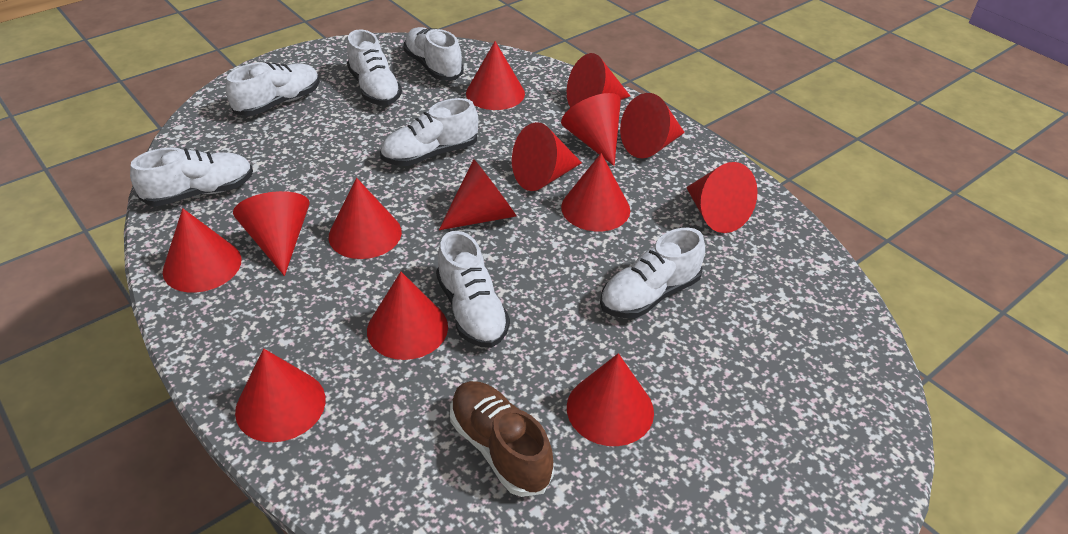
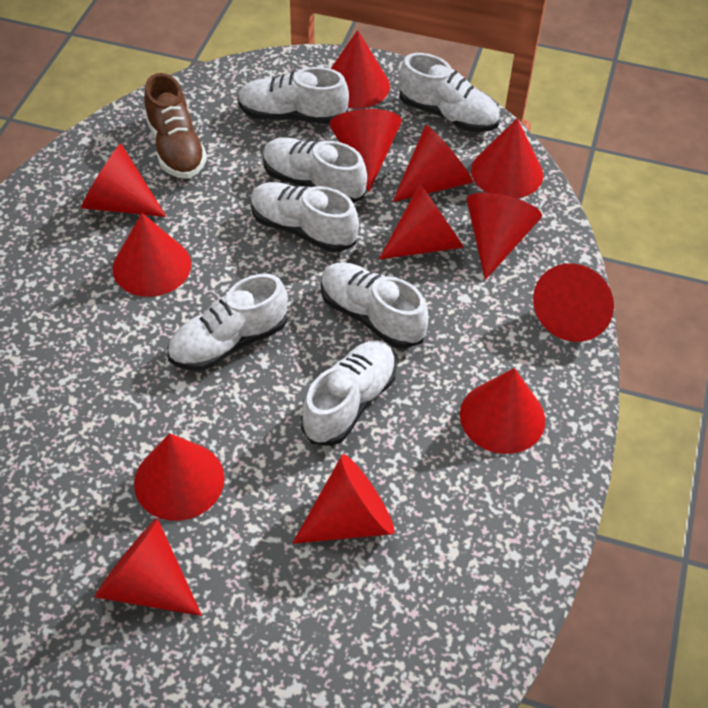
red cone: 14 -> 13

